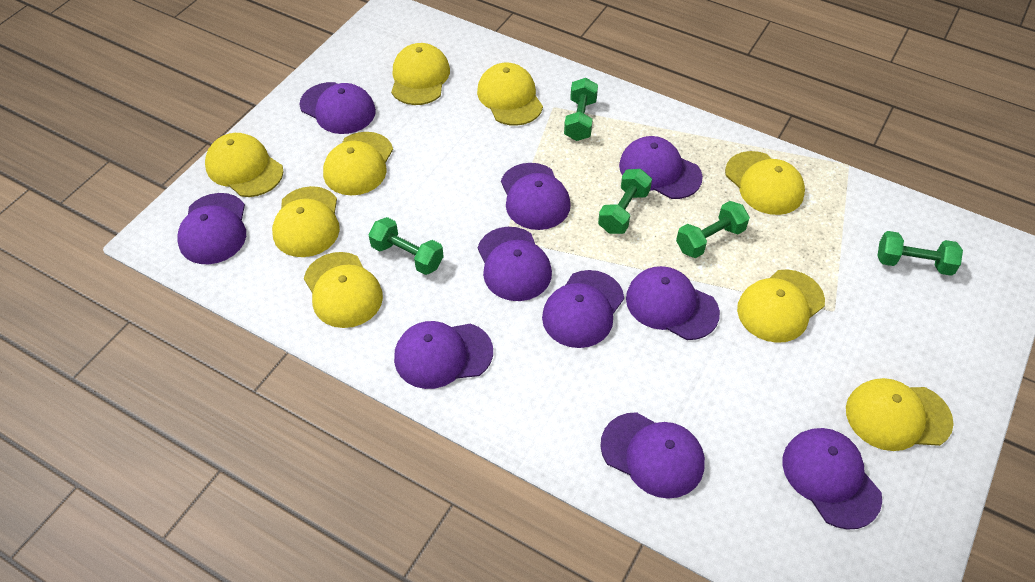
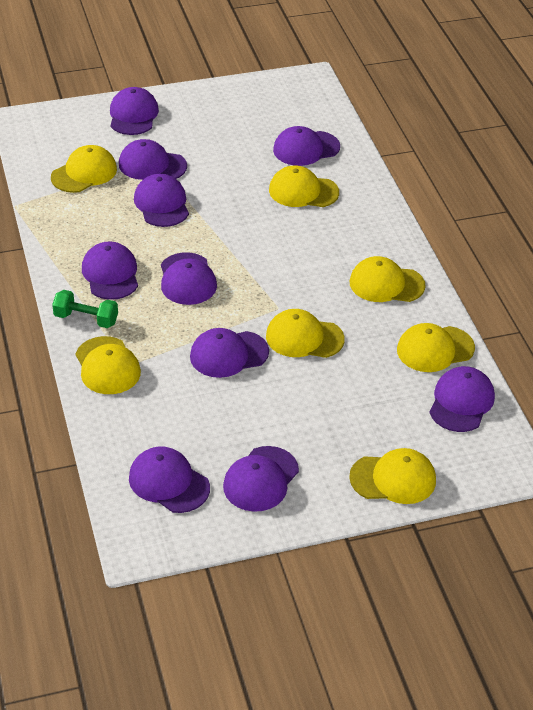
green dumbbell: 5 -> 1
yellow cap: 9 -> 7

